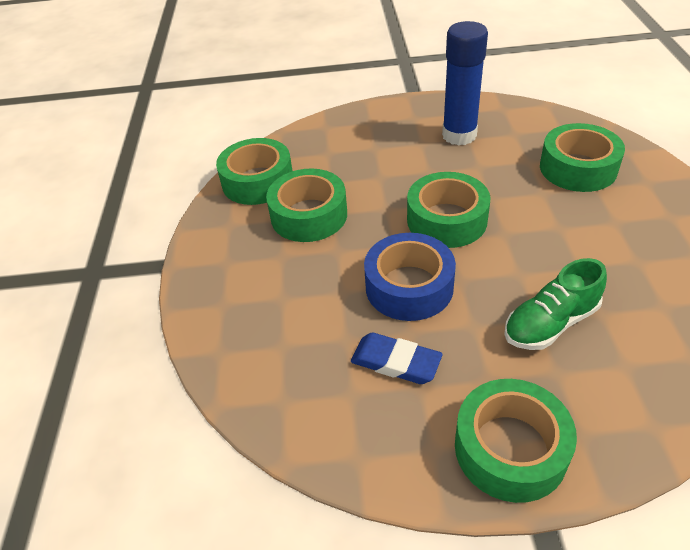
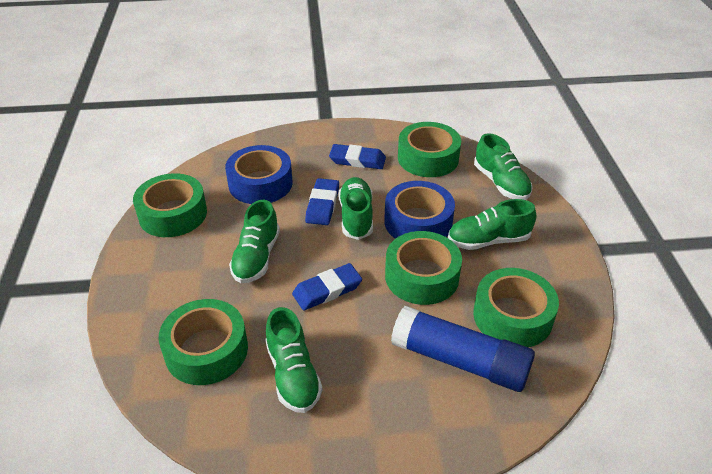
blue eraser: 1 -> 3
blue tape: 1 -> 2
green shoe: 1 -> 5

